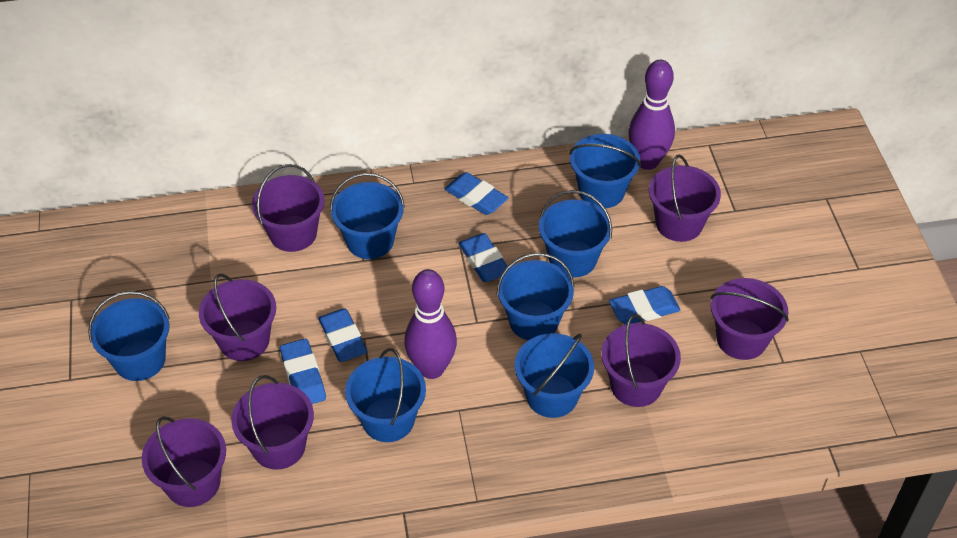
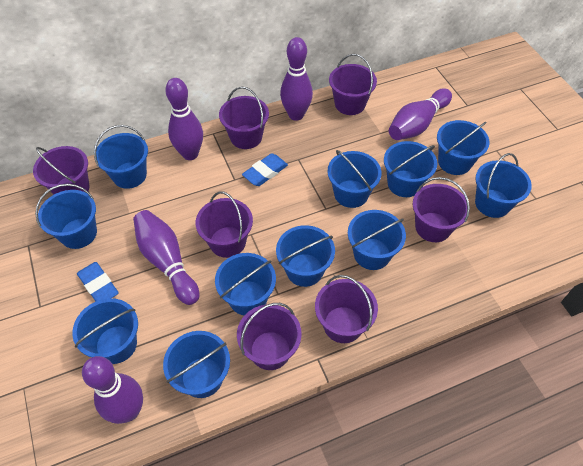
blue bucket: 7 -> 11
blue eraser: 5 -> 2
purple bowling pin: 2 -> 5

